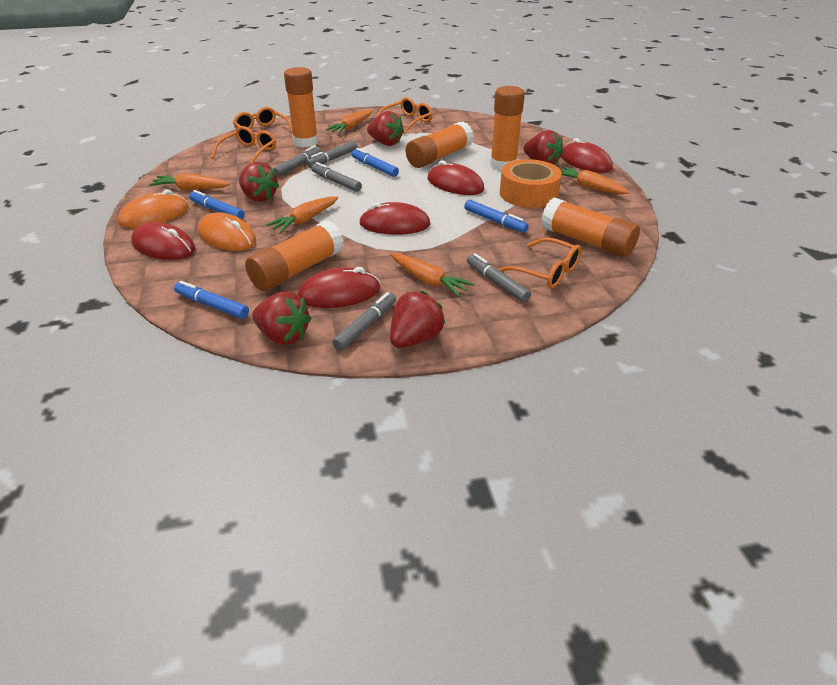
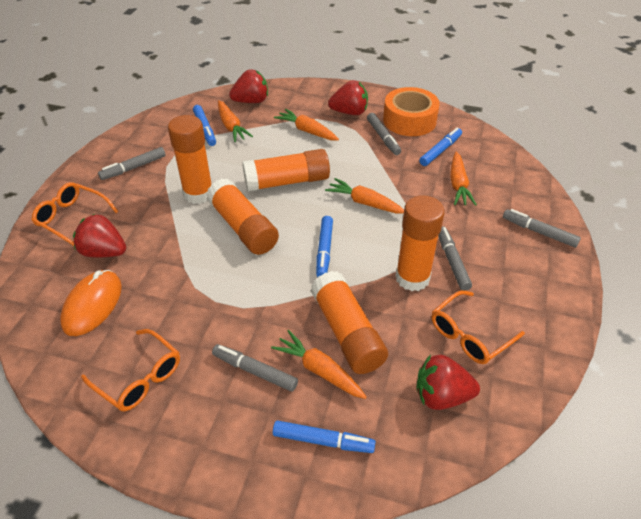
orange glasses: 4 -> 3
orange mouse: 2 -> 1
red mouse: 5 -> 0
red strawberry: 5 -> 4

